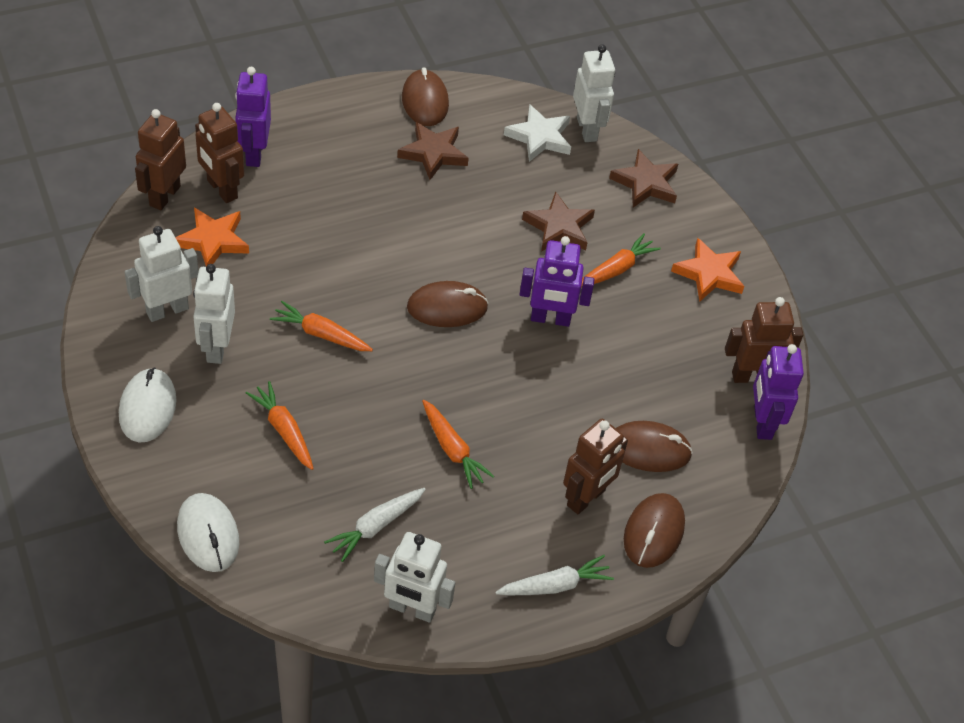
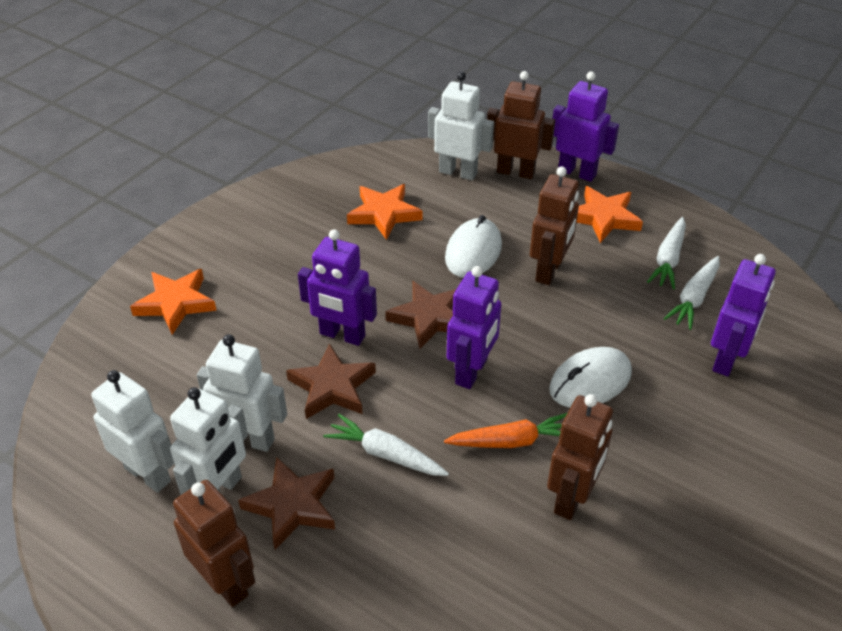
brown mouse: 4 -> 0
orange carrot: 4 -> 1
orange star: 2 -> 3
purple robot: 3 -> 4
white carrot: 2 -> 3
white star: 1 -> 0

